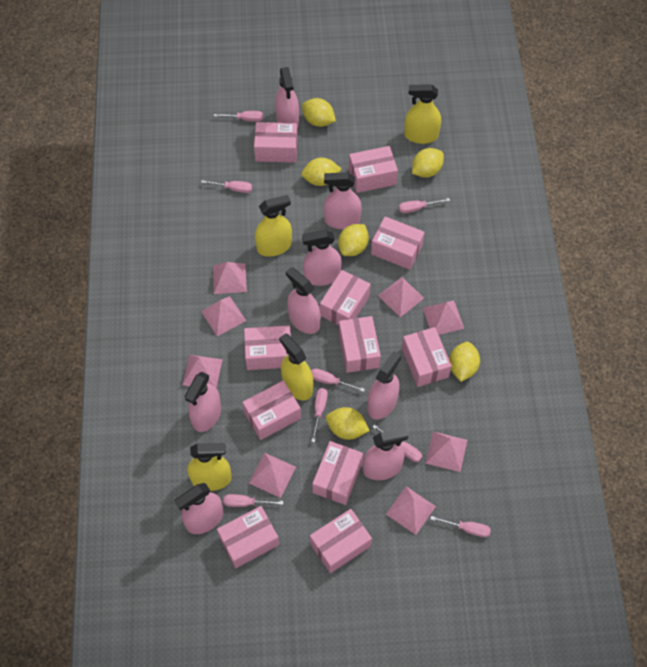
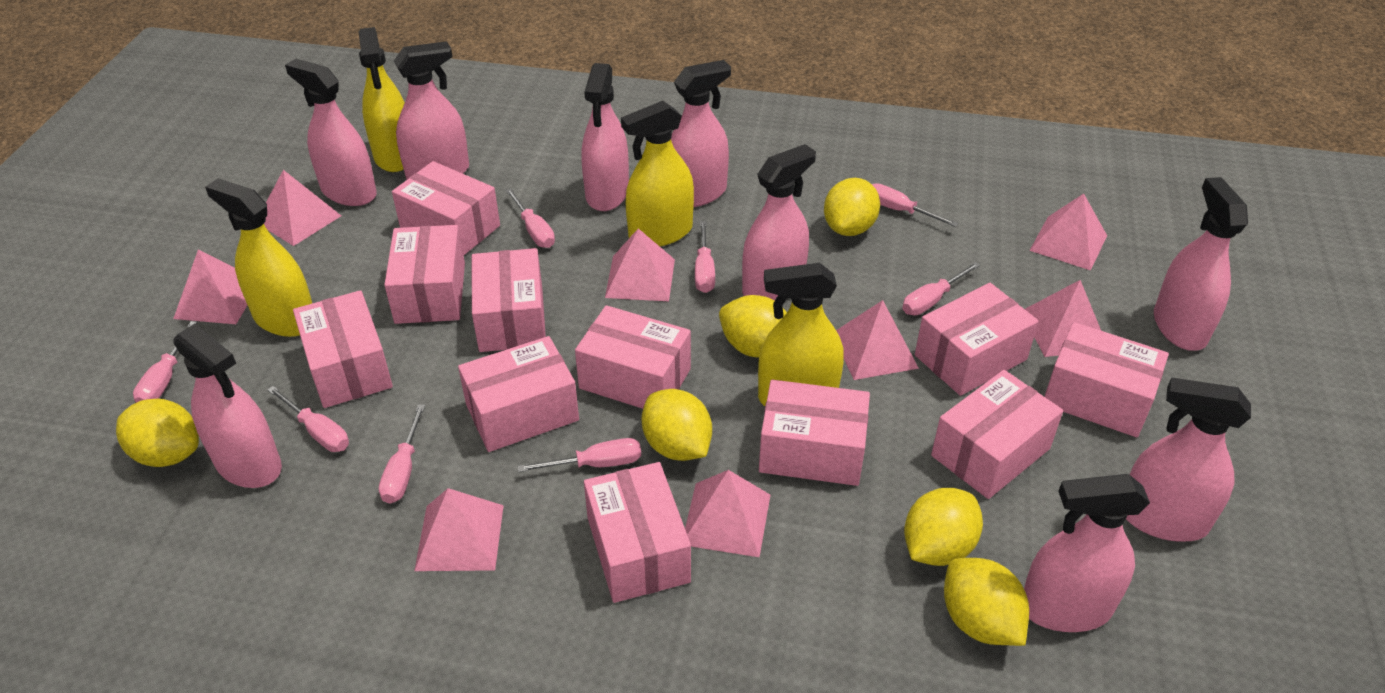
pink spray bottle: 8 -> 9

